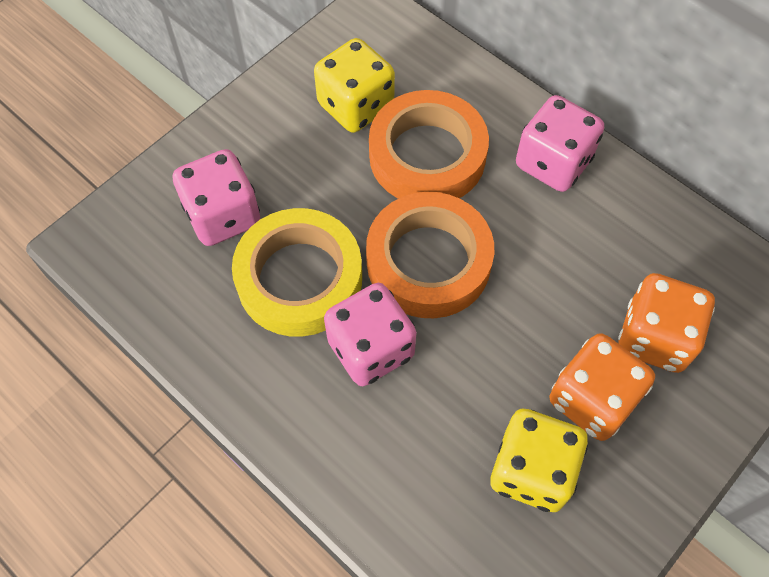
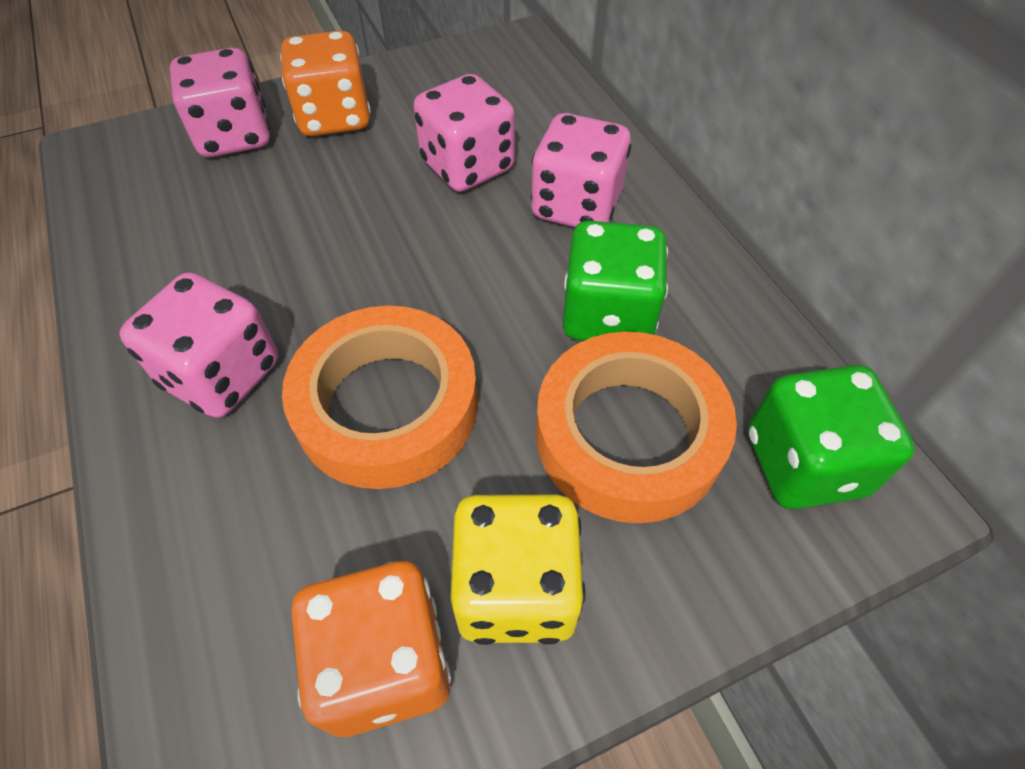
green dice: 0 -> 2
pink dice: 3 -> 4
yellow dice: 2 -> 1
yellow tape: 1 -> 0

